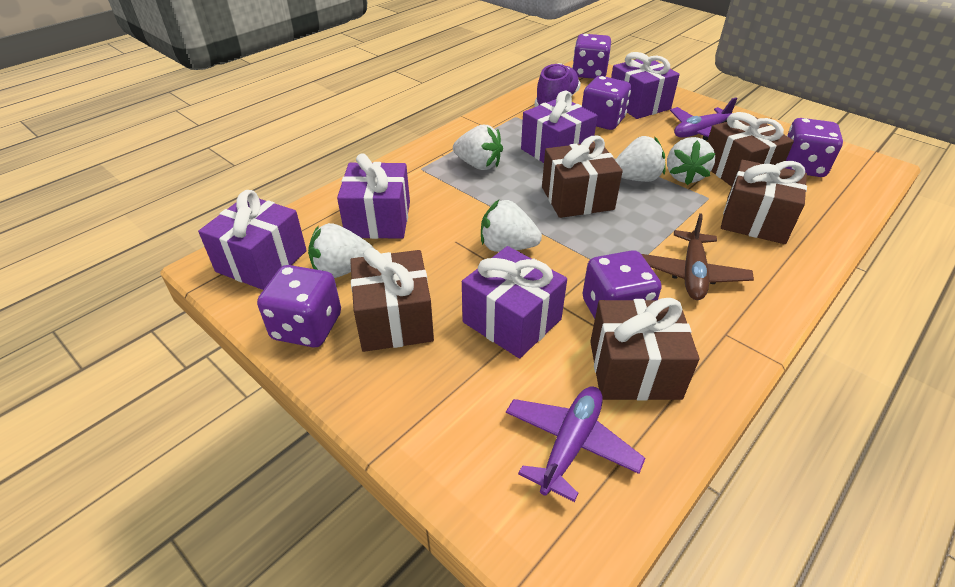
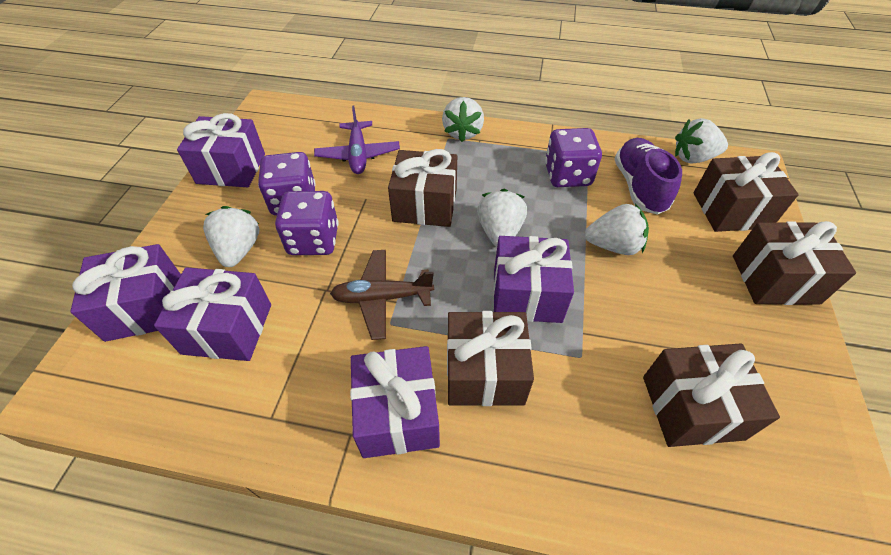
purple dice: 5 -> 3
purple plane: 2 -> 1

